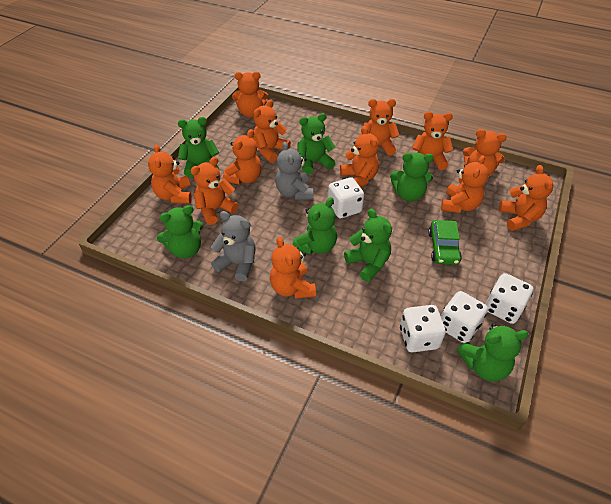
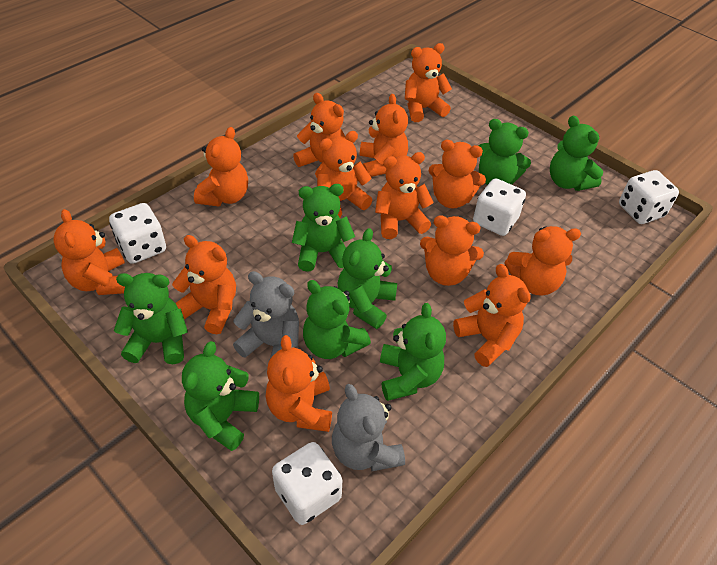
green car: 1 -> 0
green teddy bear: 7 -> 8
orange teddy bear: 12 -> 13

